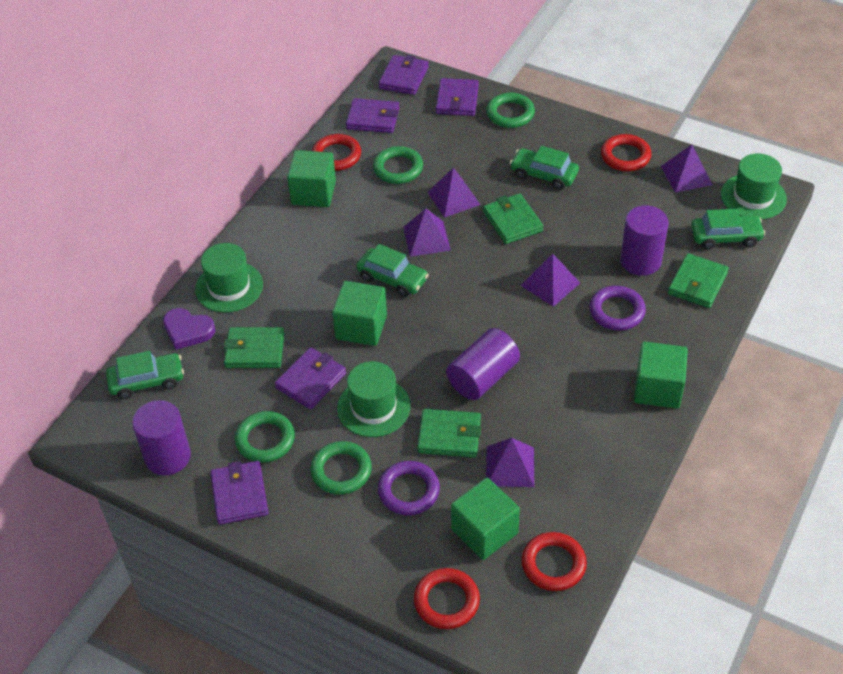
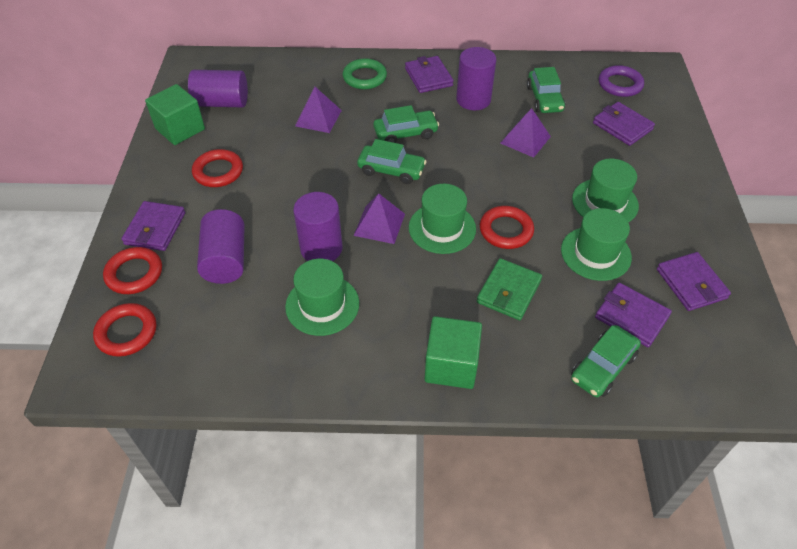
green cube: 4 -> 2
green hat: 3 -> 4
green ring: 4 -> 1
green wallet: 4 -> 1
purple cylinder: 3 -> 4
purple heart: 1 -> 0
purple pyramid: 5 -> 3
purple ring: 2 -> 1

